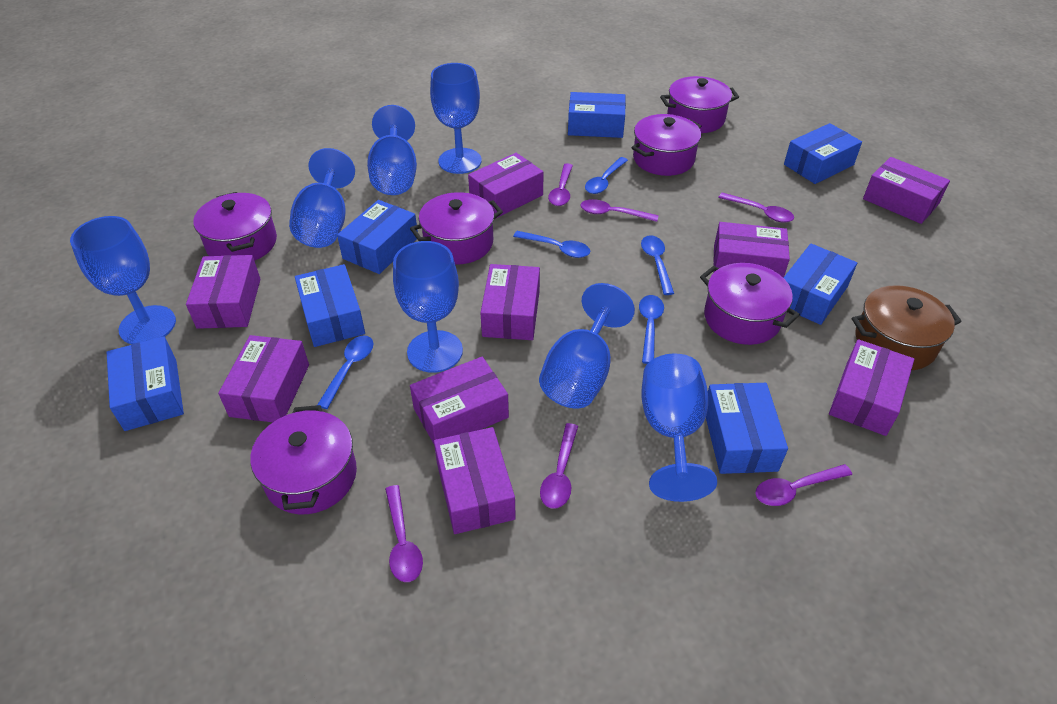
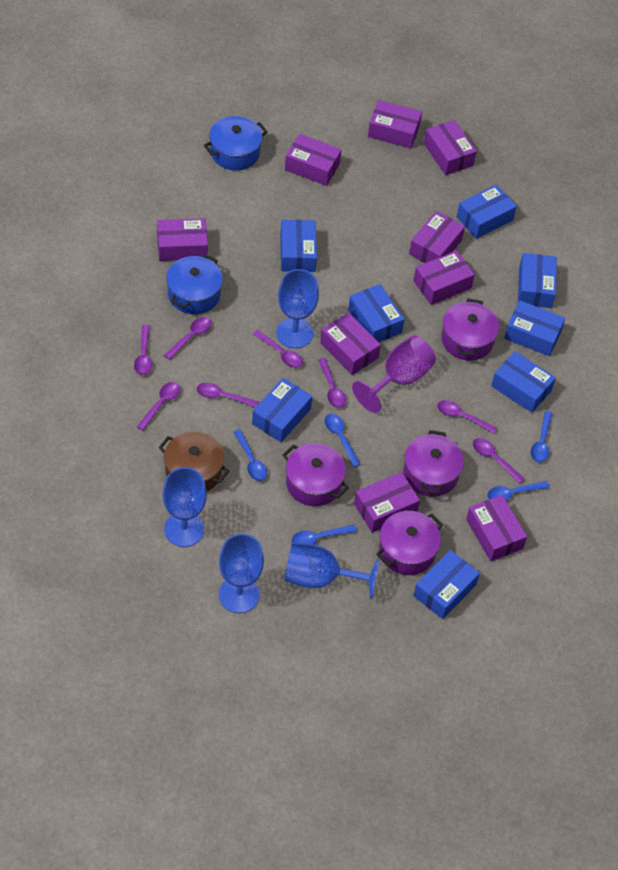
blue box: 7 -> 8
blue goblet: 7 -> 4
blue pot: 0 -> 2
purple goblet: 0 -> 1
purple pot: 6 -> 4
purple spoon: 6 -> 8

